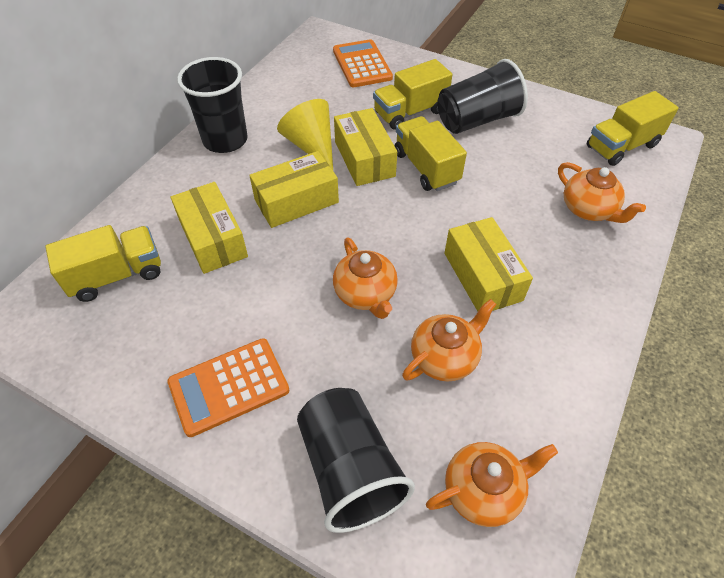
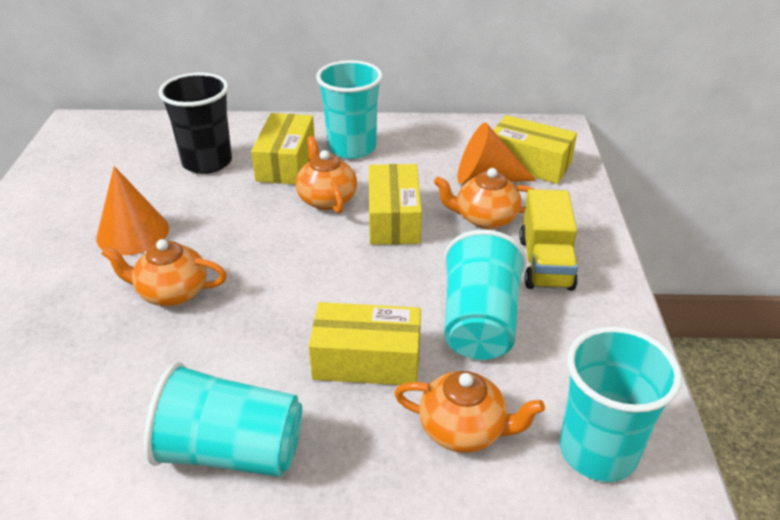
black cup: 3 -> 1
orange calculator: 2 -> 0
orange cone: 0 -> 2
turquoise cup: 0 -> 4
yellow cone: 1 -> 0
yellow truck: 4 -> 1

